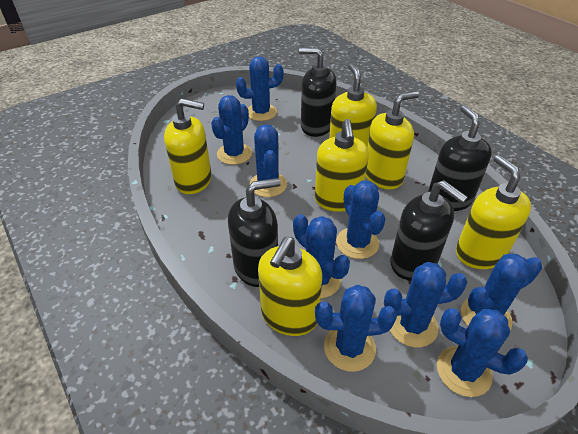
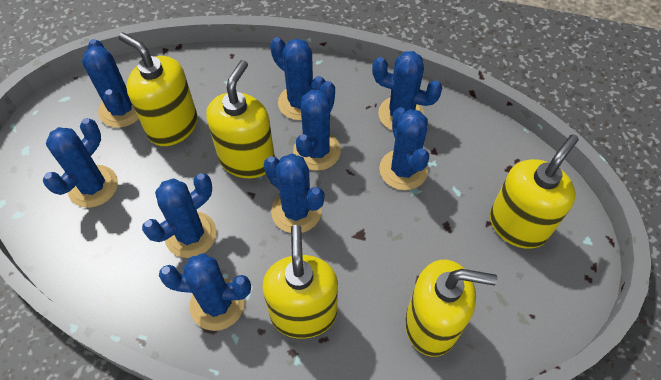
black soap dispenser: 4 -> 0
yellow soap dispenser: 6 -> 5

